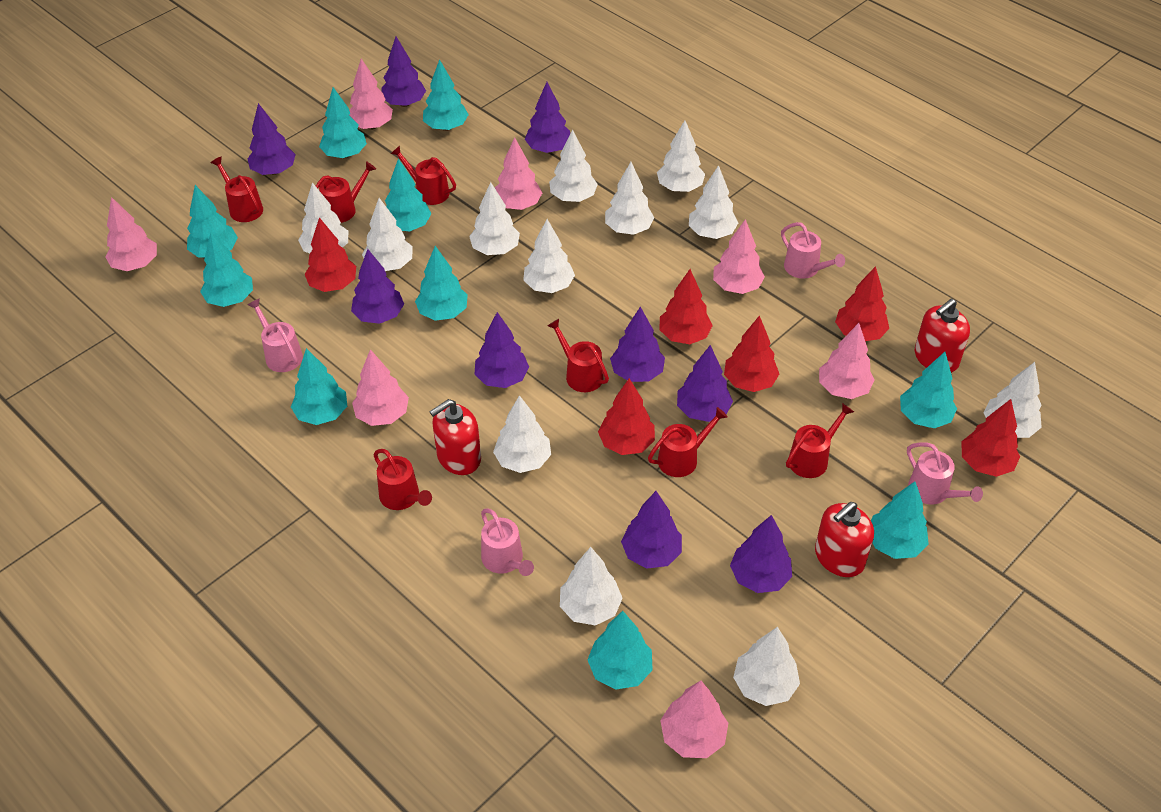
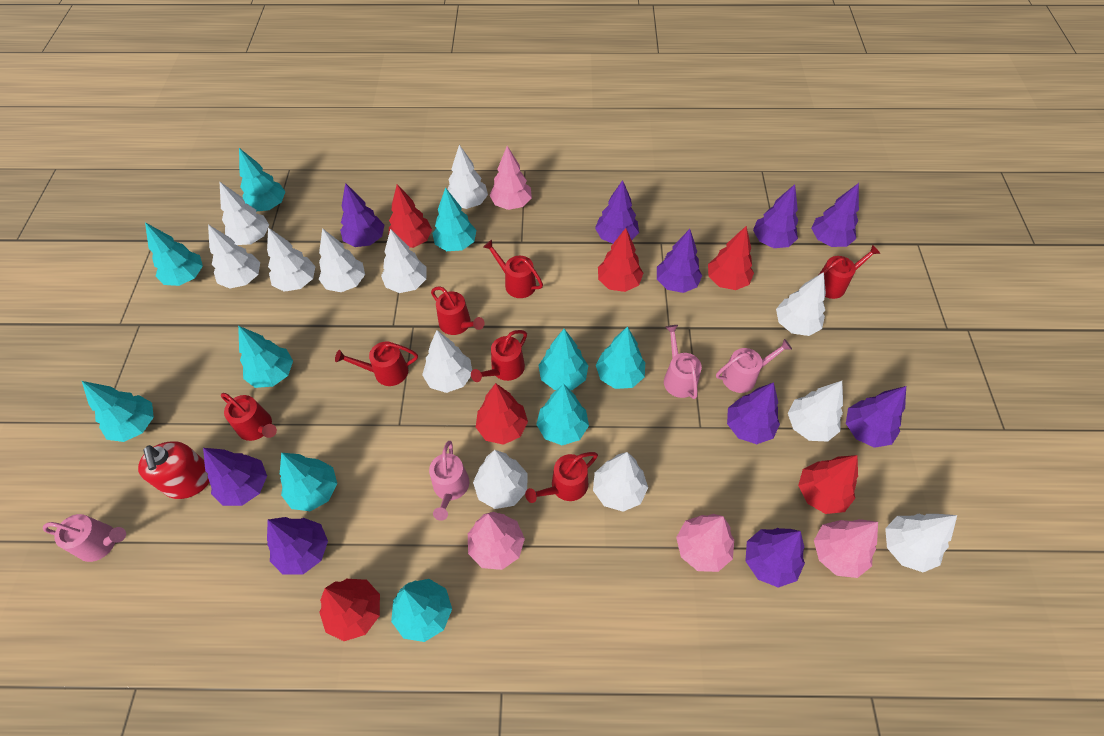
pink tree: 7 -> 4
purple tree: 9 -> 10
red soap dispenser: 3 -> 1

